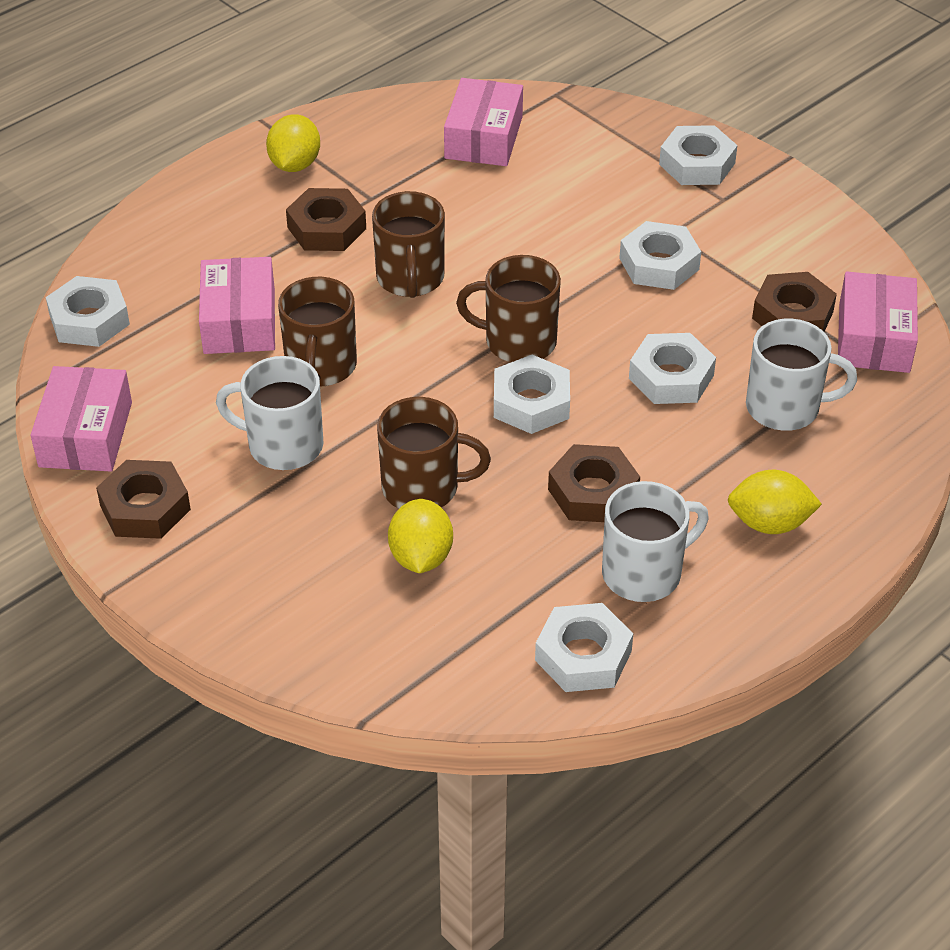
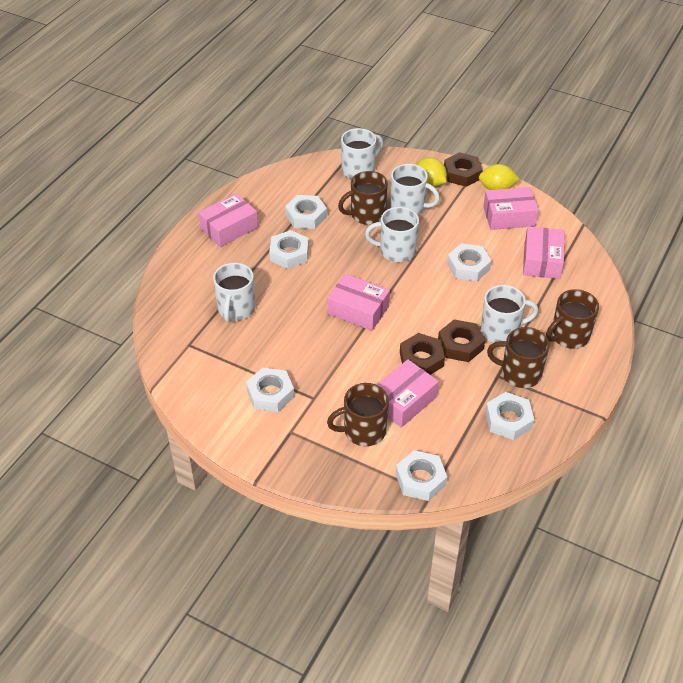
brown nut: 4 -> 3
pink box: 4 -> 5
white mug: 3 -> 5
yellow lemon: 3 -> 2

